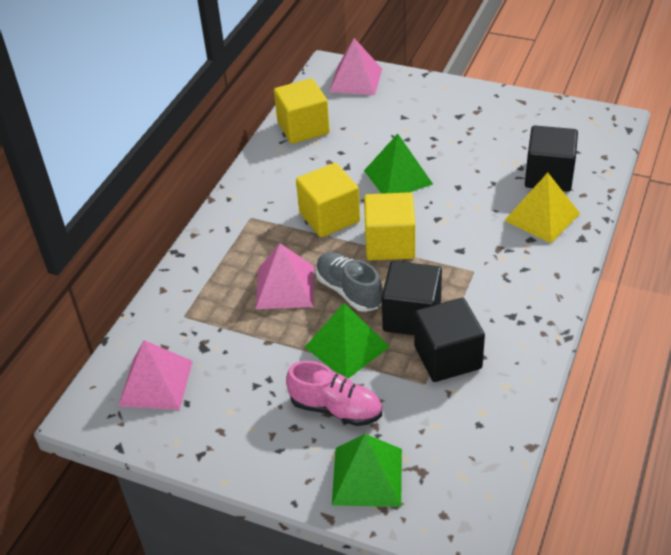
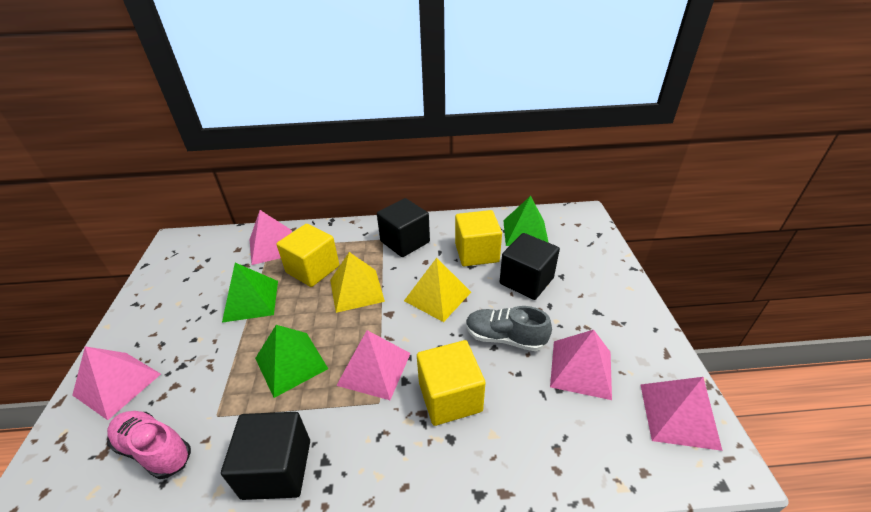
pink pyramid: 3 -> 5
yellow pyramid: 1 -> 2

